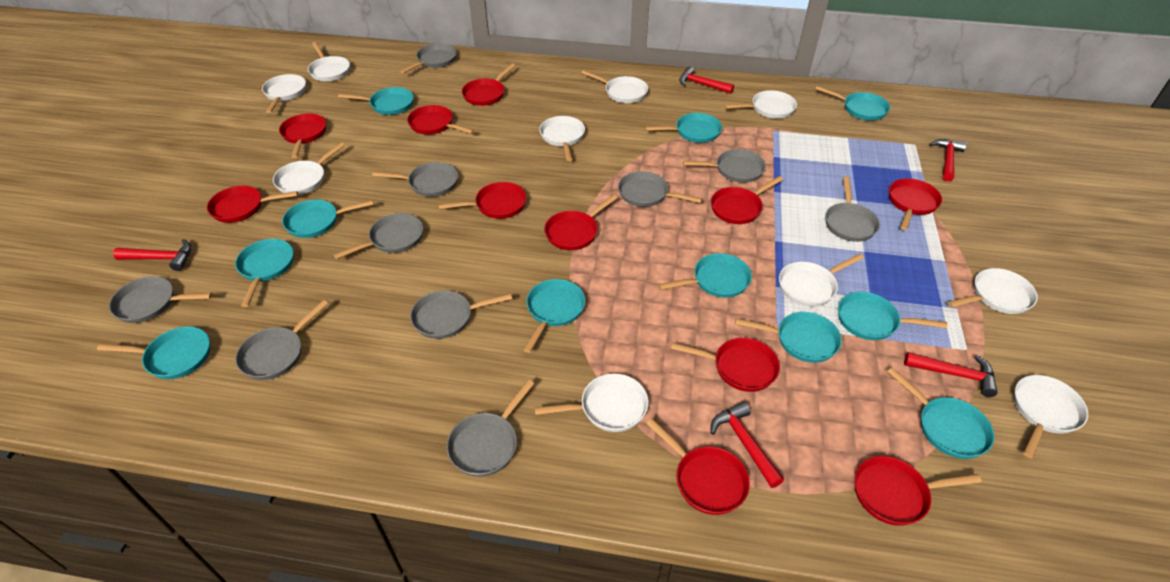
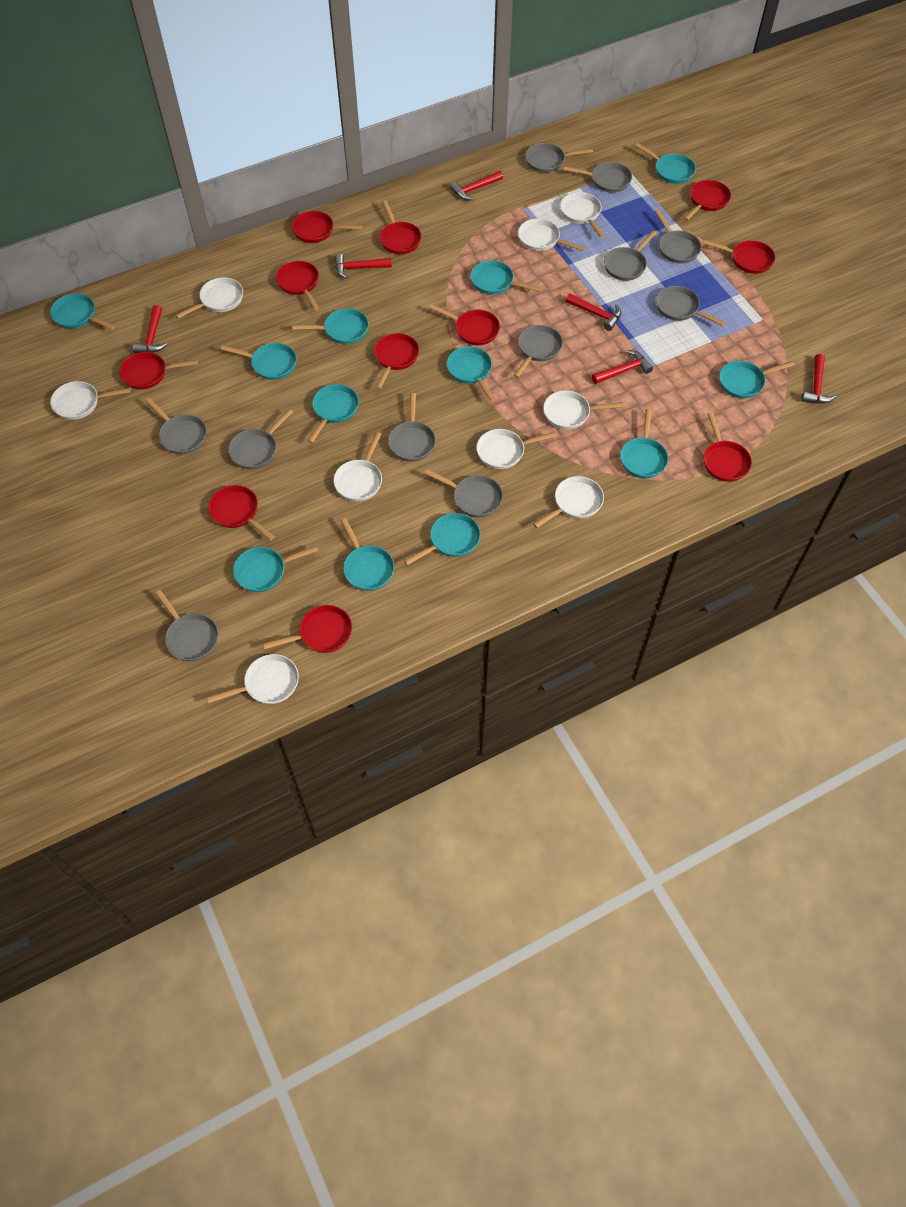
grey pan: 10 -> 11
red hammer: 5 -> 6
turquoise pan: 11 -> 12
white pan: 10 -> 9

